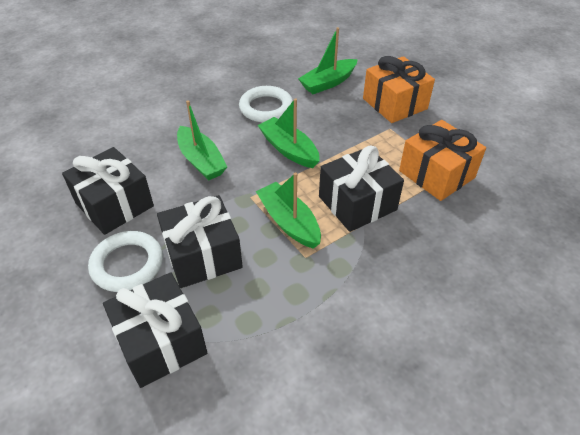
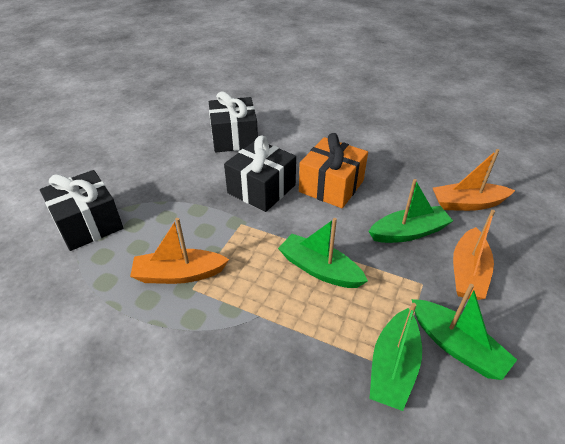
black gift: 4 -> 3
orange boat: 0 -> 3
orange gift: 2 -> 1
white ring: 2 -> 0

